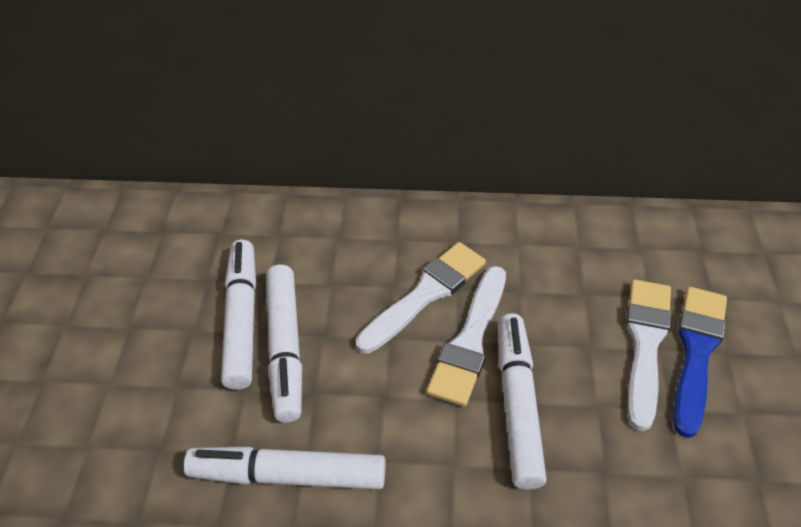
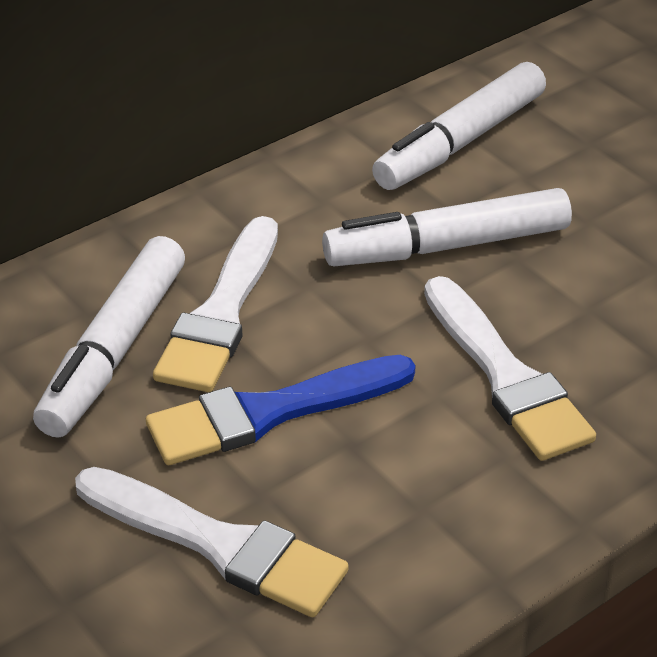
white marker: 4 -> 3

